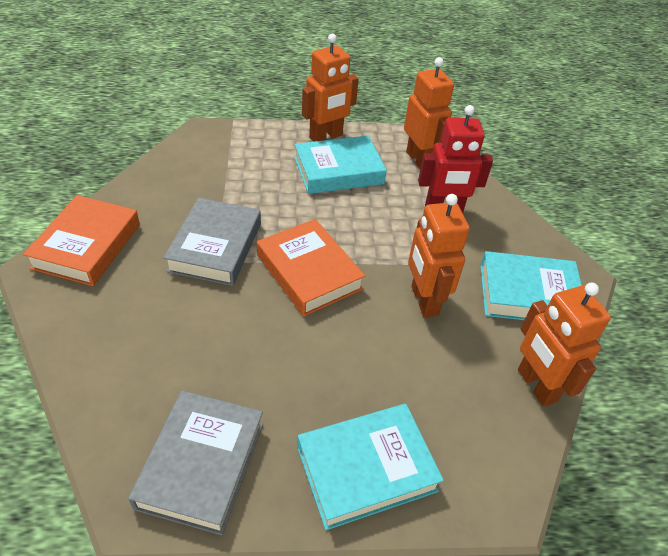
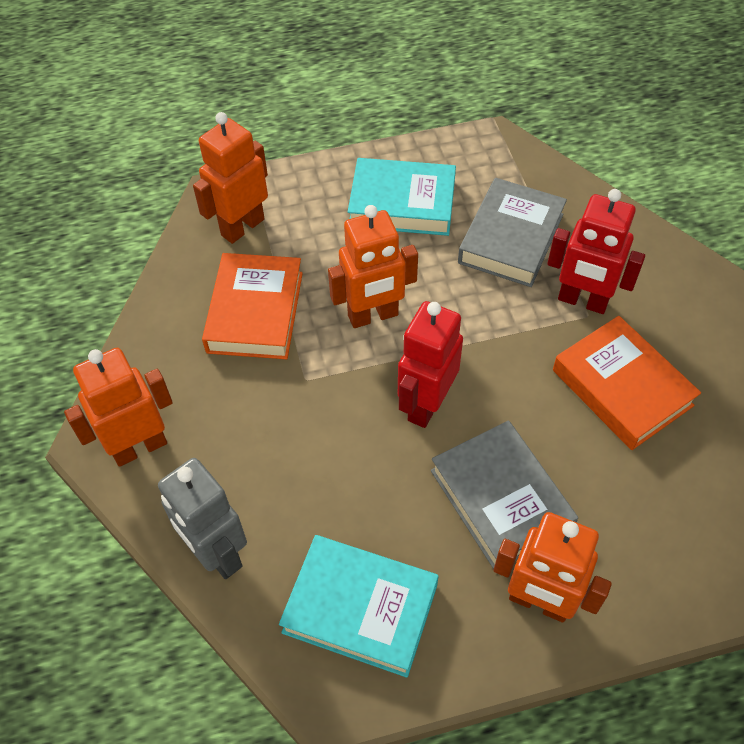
grey robot: 0 -> 1
red robot: 1 -> 2
turquoise book: 3 -> 2

